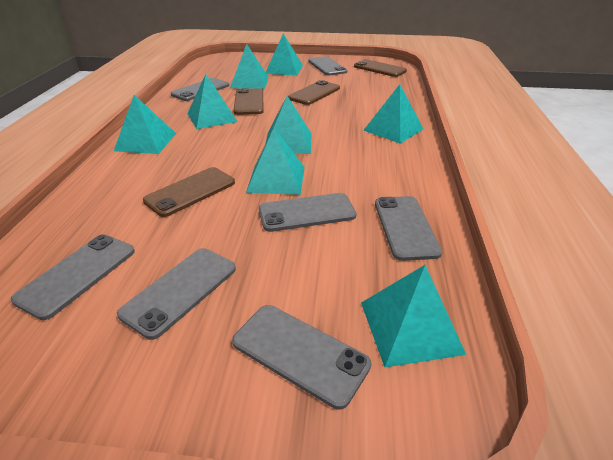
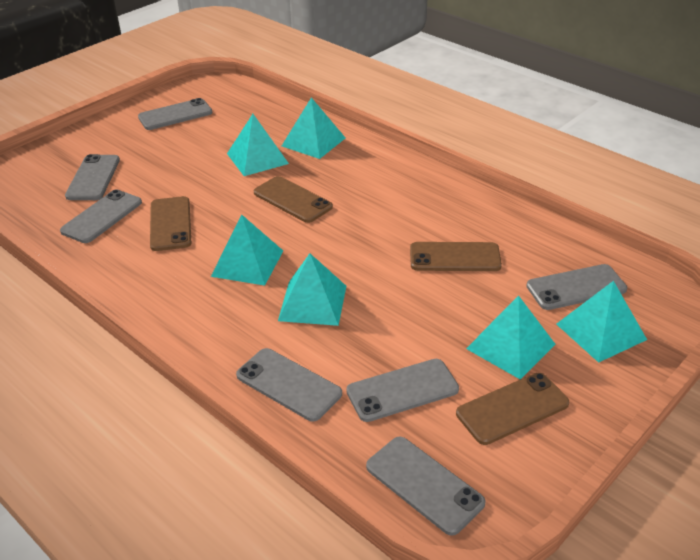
turquoise pyramid: 8 -> 6

